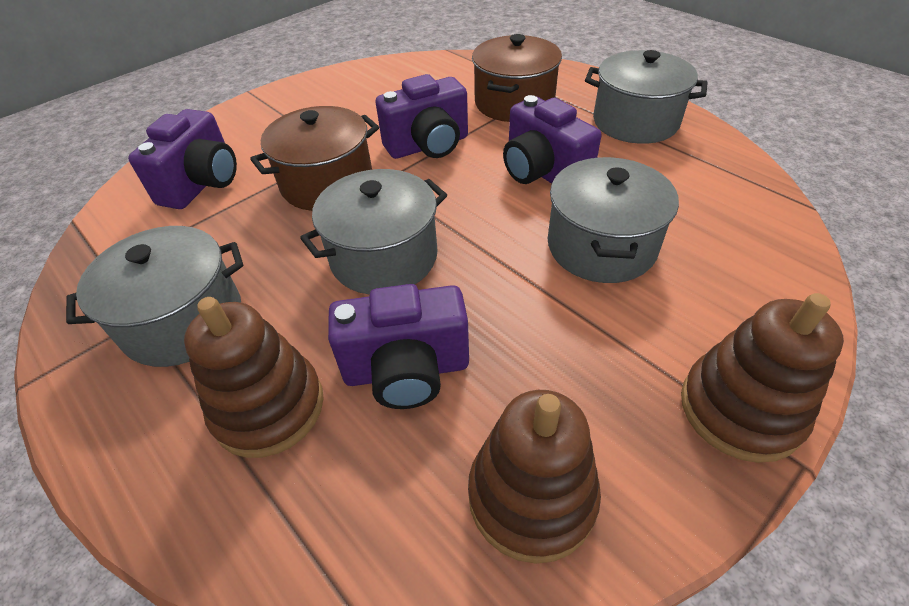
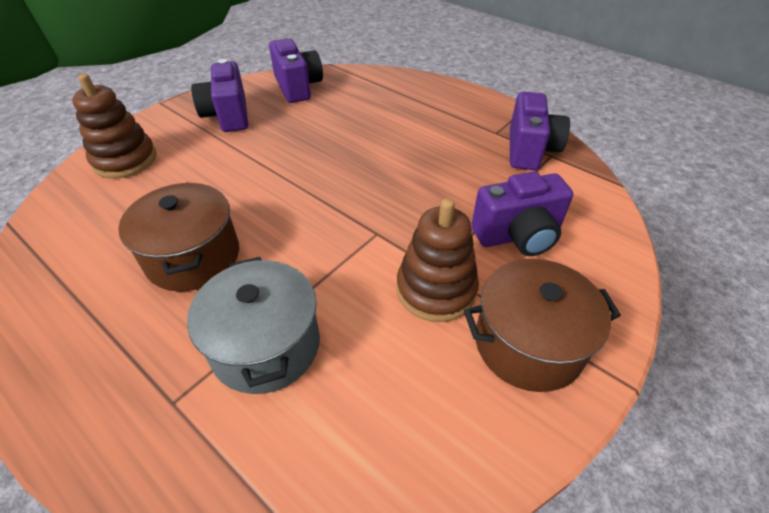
brown stacking toy: 3 -> 2
grey pot: 4 -> 1

